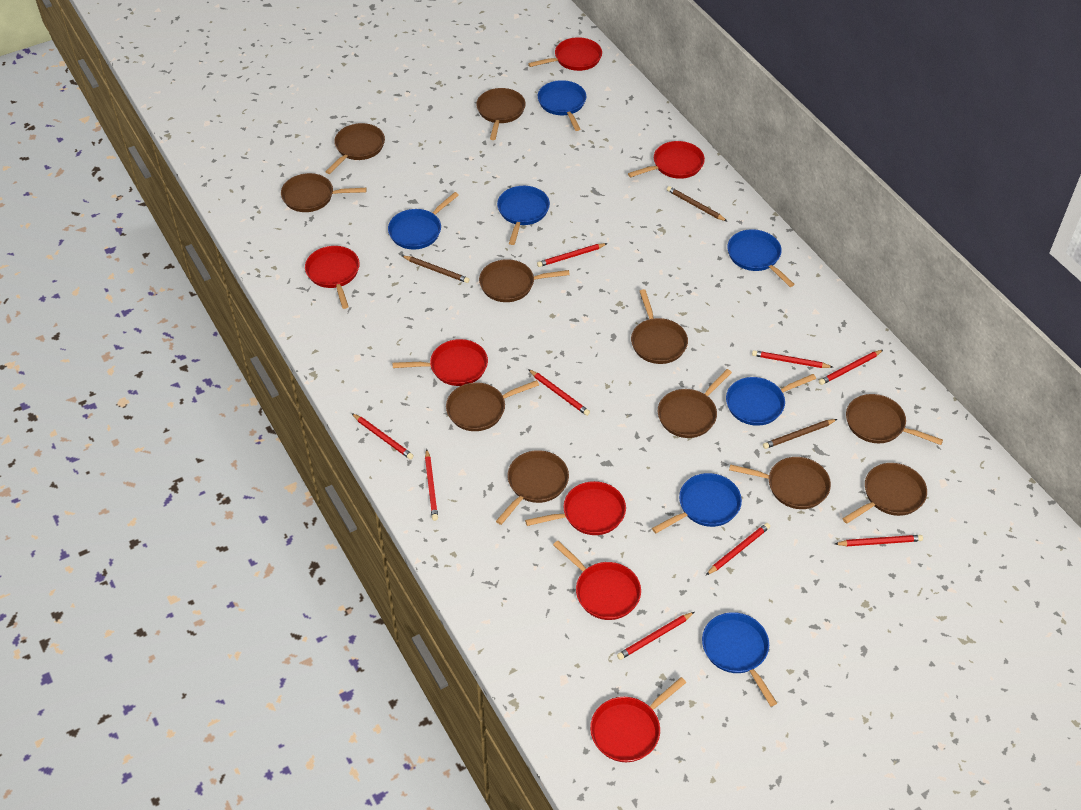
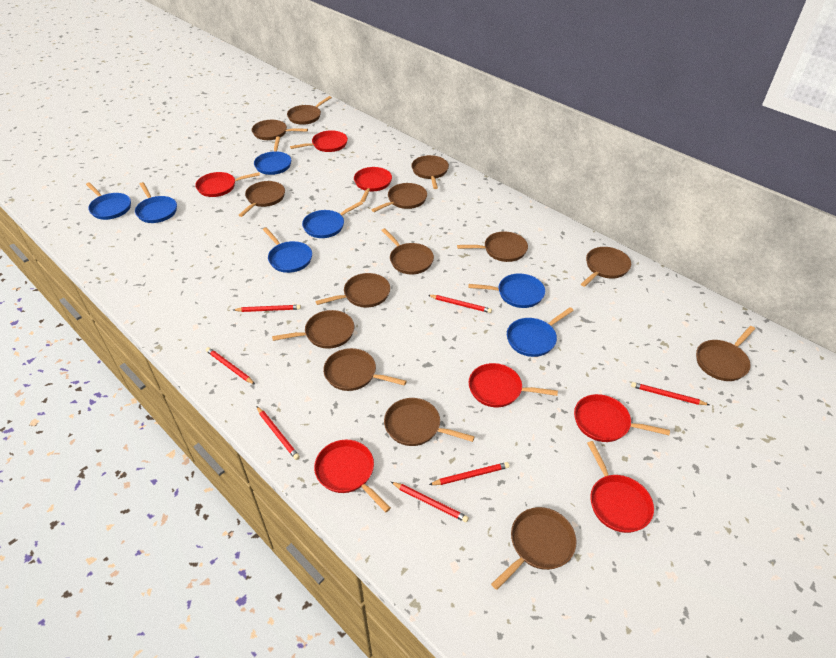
brown pan: 11 -> 14
brown pencil: 3 -> 0
red pencil: 9 -> 7

